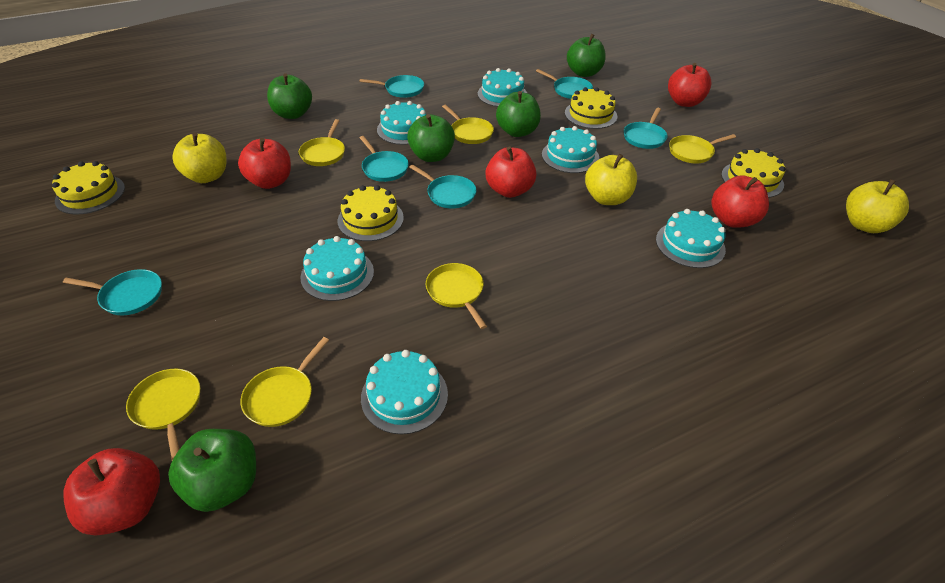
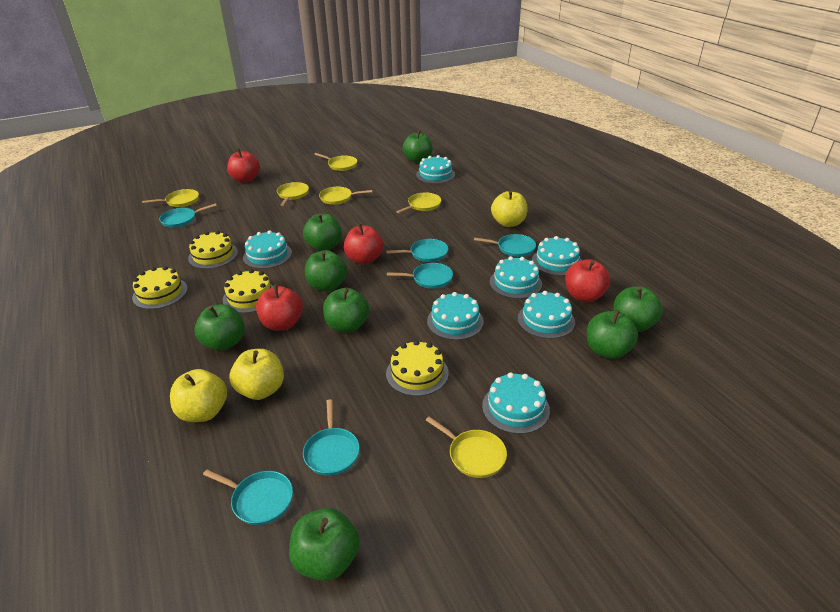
green apple: 5 -> 8
red apple: 5 -> 4
turquoise cake: 6 -> 7

